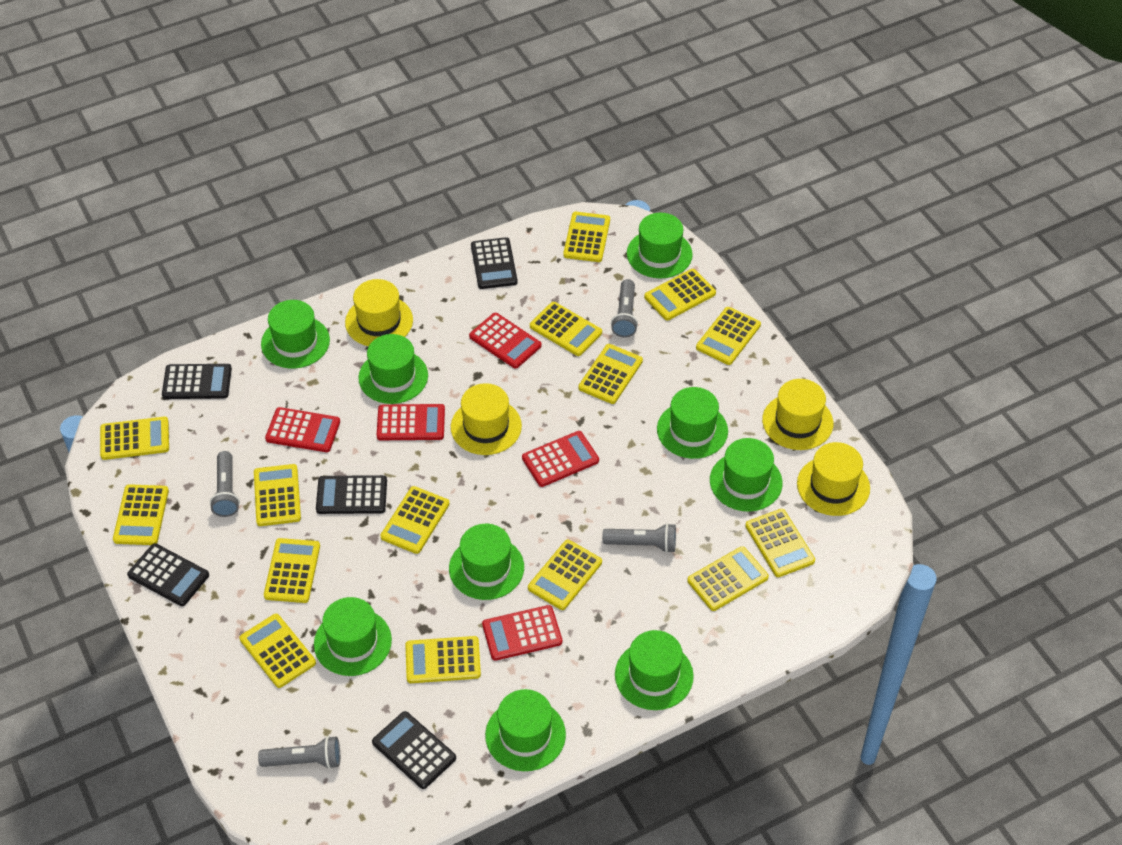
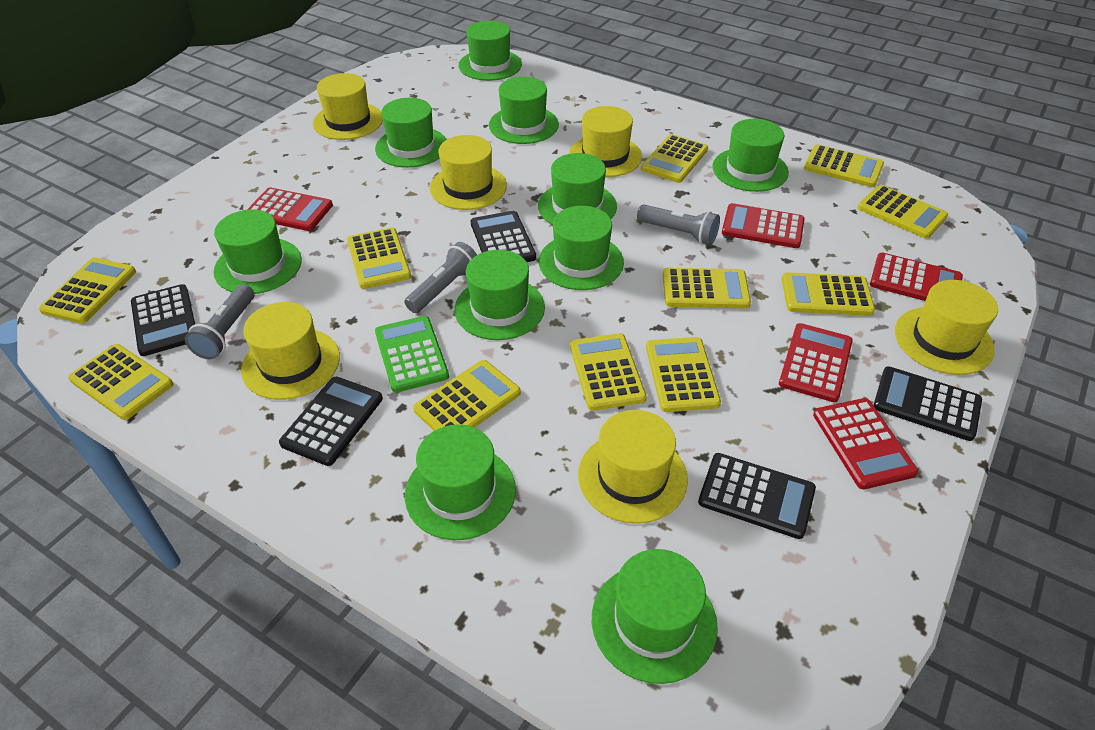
green calculator: 0 -> 1
green hat: 9 -> 10
grey flashlight: 4 -> 3
yellow calculator: 15 -> 11
yellow hat: 4 -> 6

